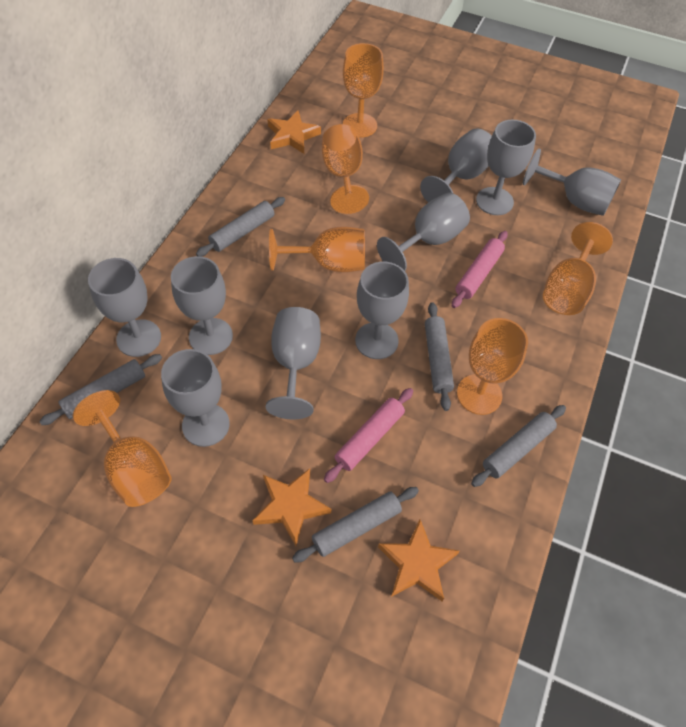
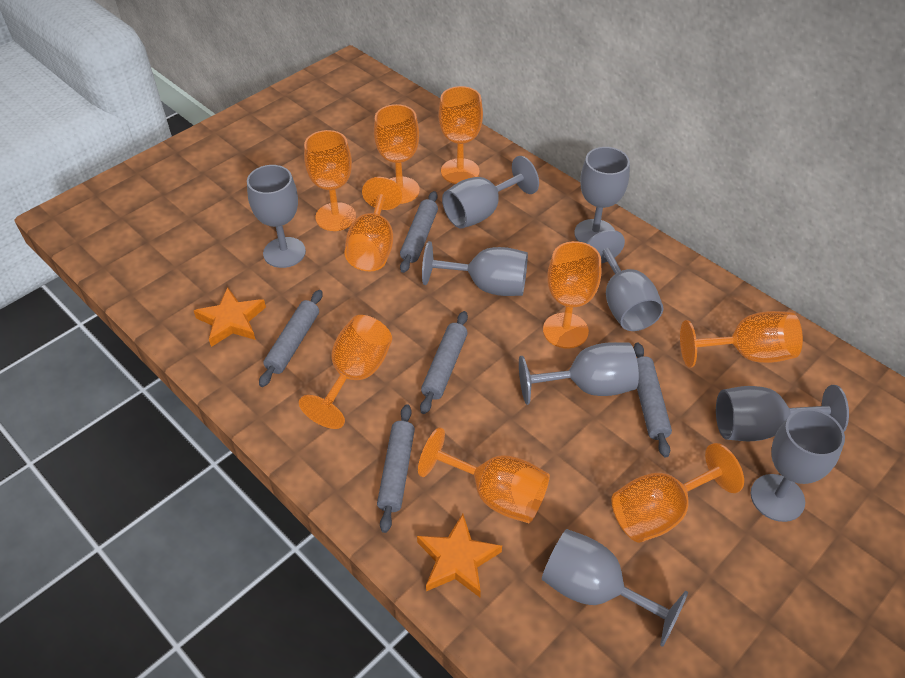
orange goblet: 6 -> 9
orange star: 3 -> 2
pink rolling pin: 2 -> 0

